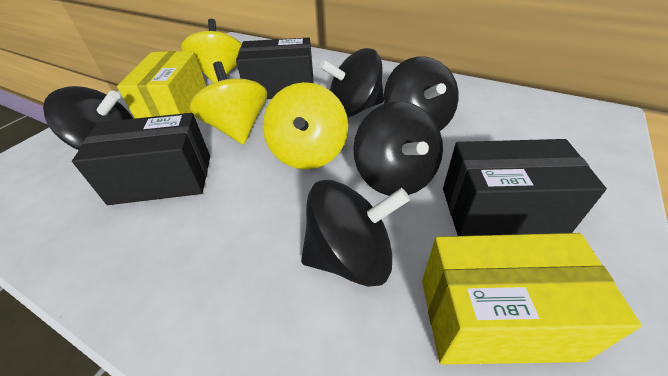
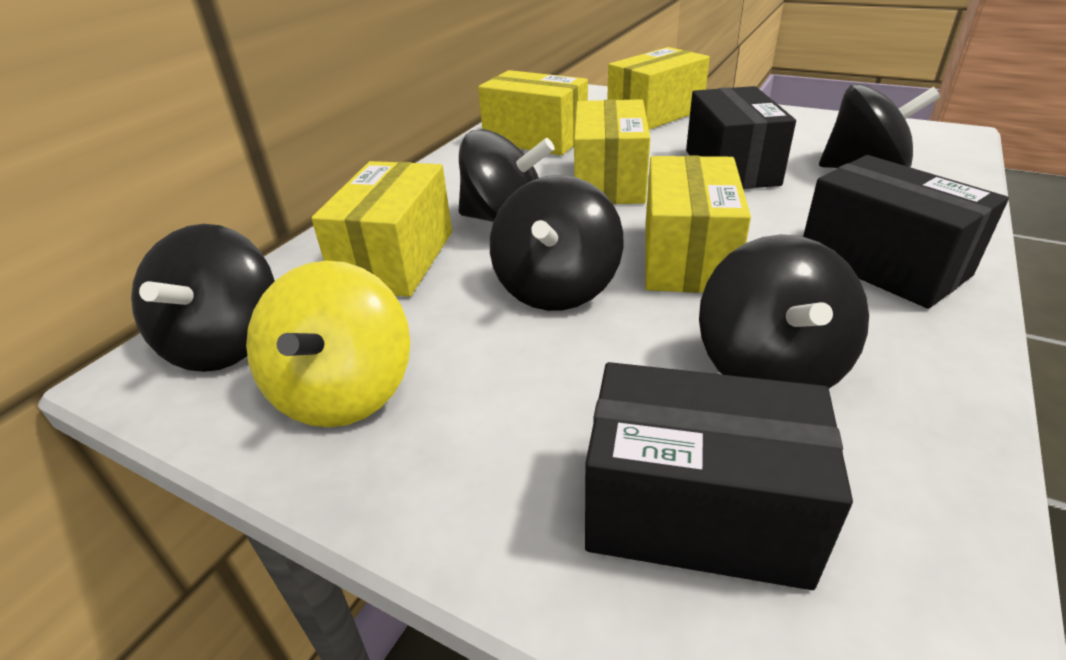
yellow box: 2 -> 5
yellow spinning top: 3 -> 1

